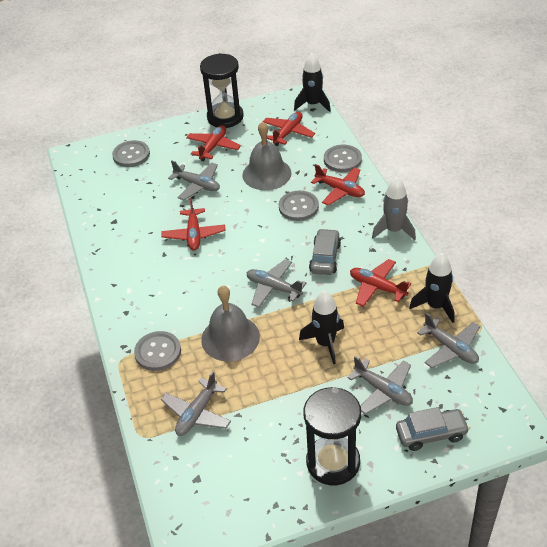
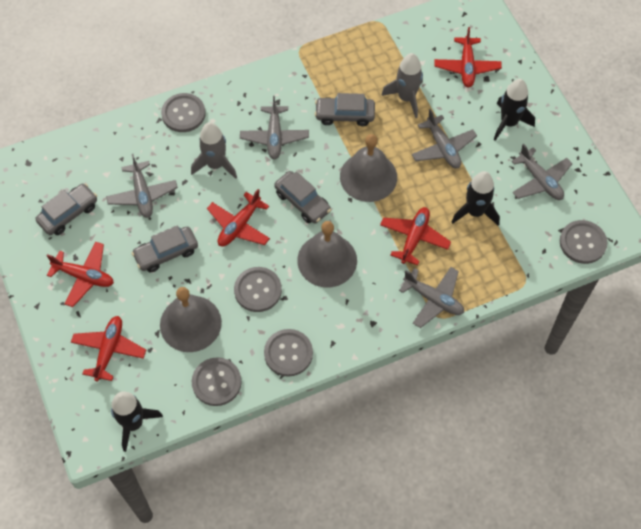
black hourglass: 2 -> 0
grey bell: 2 -> 3
grey button: 4 -> 5
grey car: 2 -> 4
grey rocket: 1 -> 2

